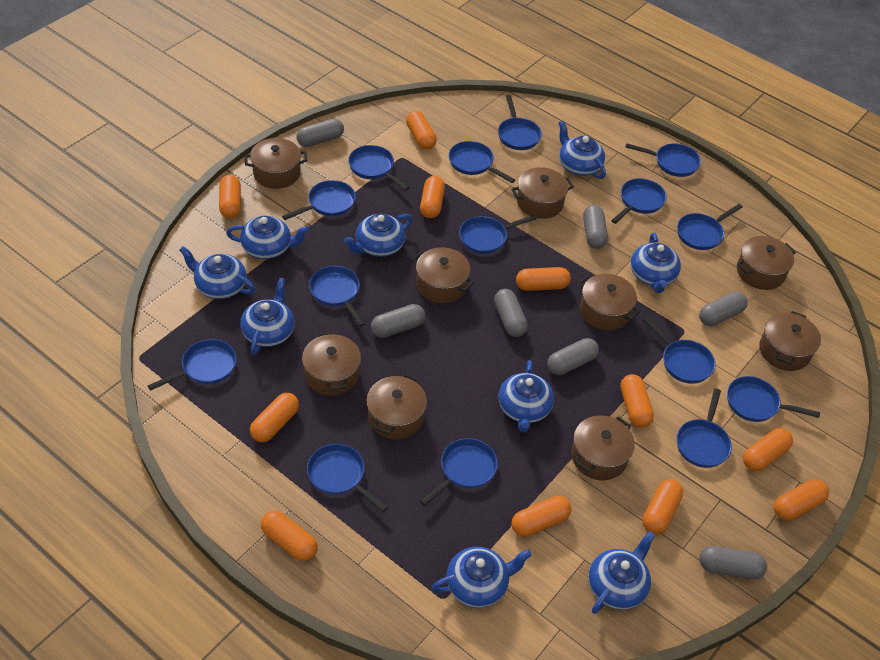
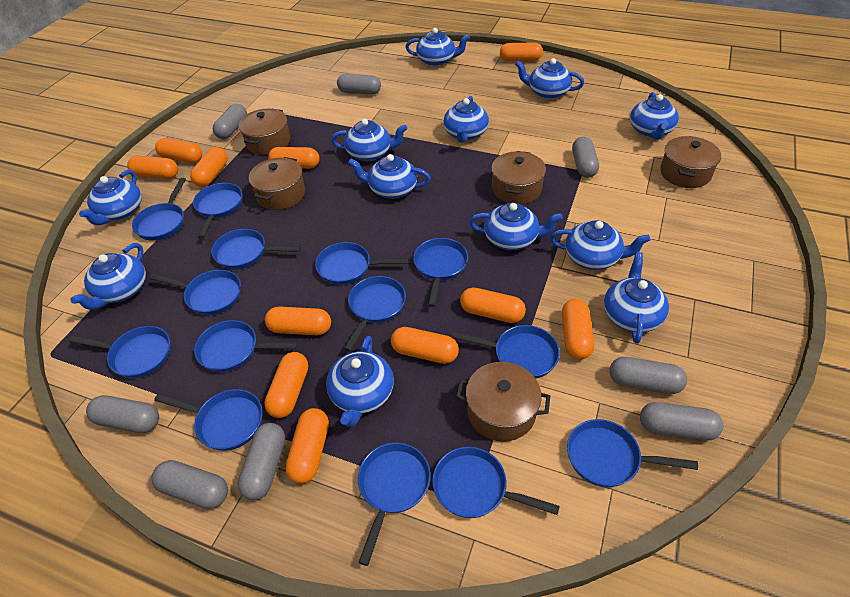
blue pan: 15 -> 14
blue teapot: 9 -> 12
brown pot: 9 -> 5
grey capsule: 7 -> 8

